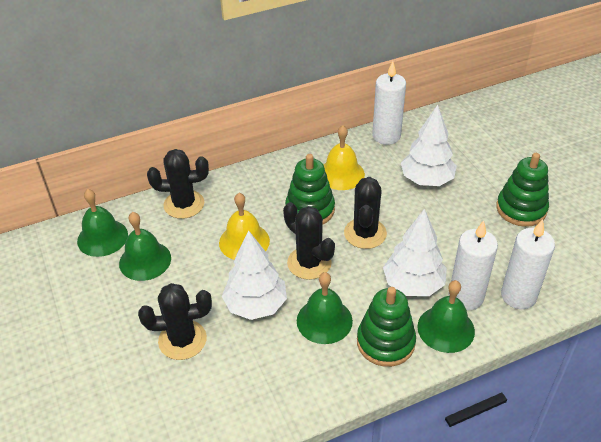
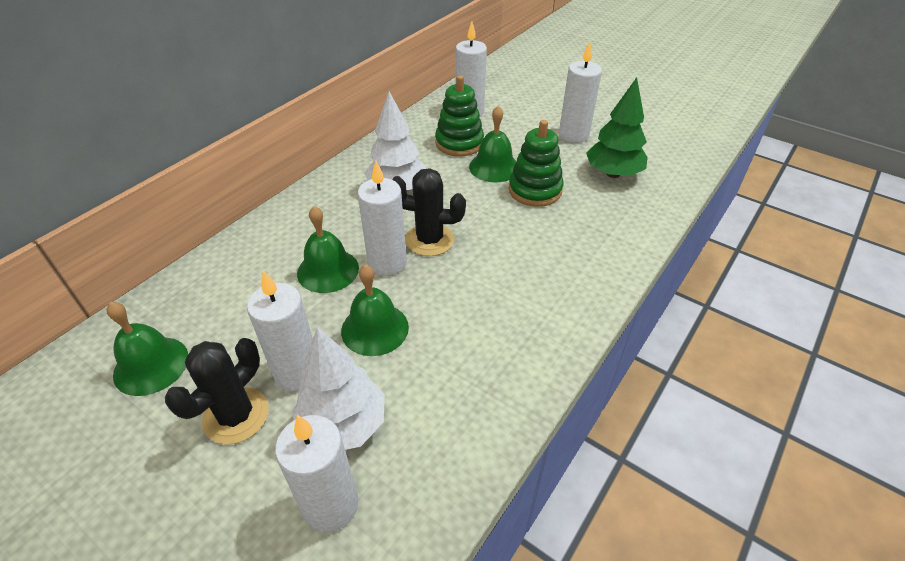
black cactus: 4 -> 2
green stacking toy: 3 -> 2
green tree: 0 -> 1
white candle: 3 -> 5
white tree: 3 -> 2
yellow bell: 2 -> 0

